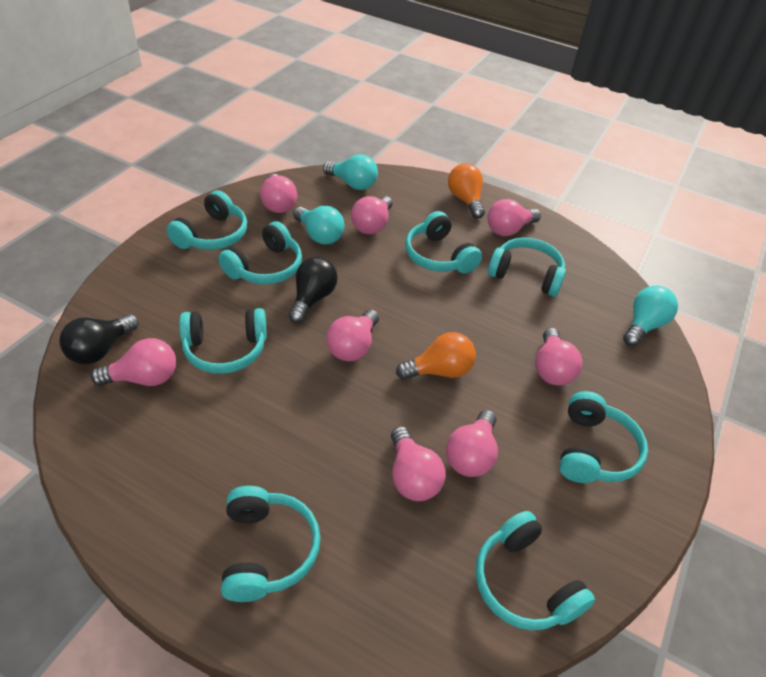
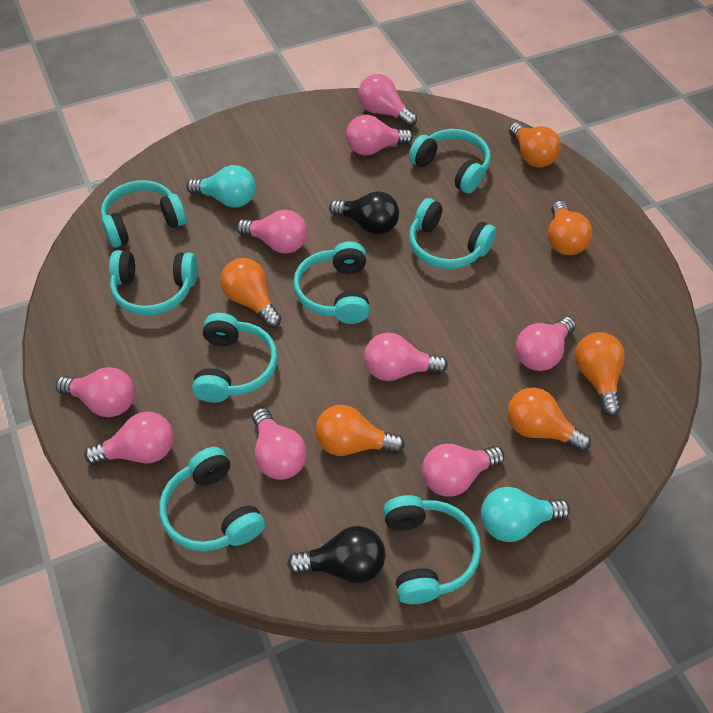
orange light bulb: 2 -> 6
pink light bulb: 8 -> 9
turquoise light bulb: 3 -> 2

